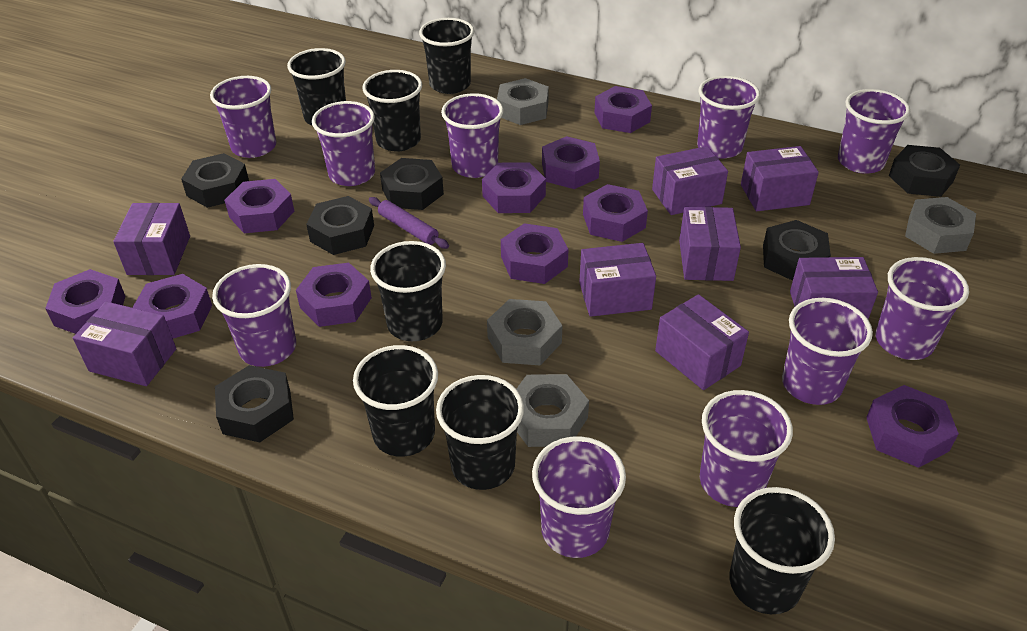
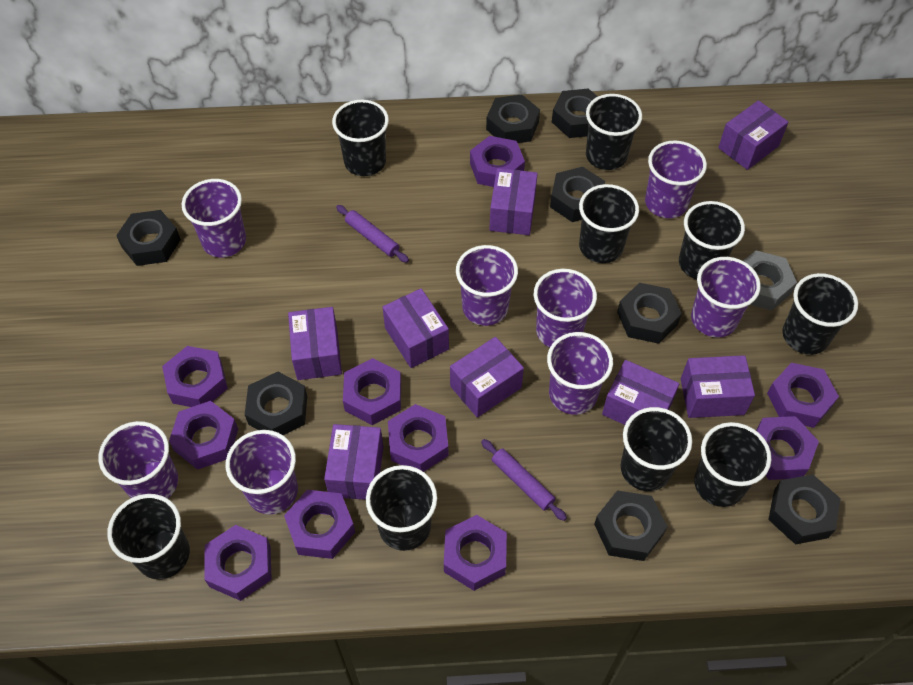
black cup: 7 -> 9
black nut: 6 -> 8
grey nut: 4 -> 1
purple cup: 10 -> 8
purple rolling pin: 1 -> 2

